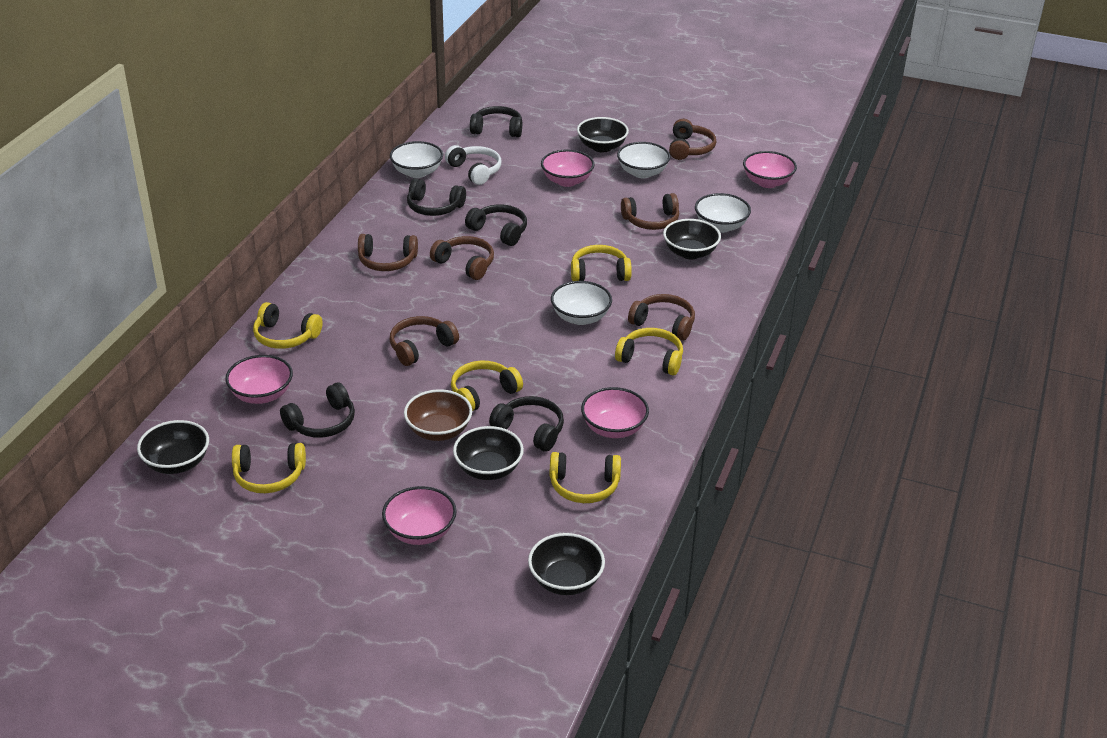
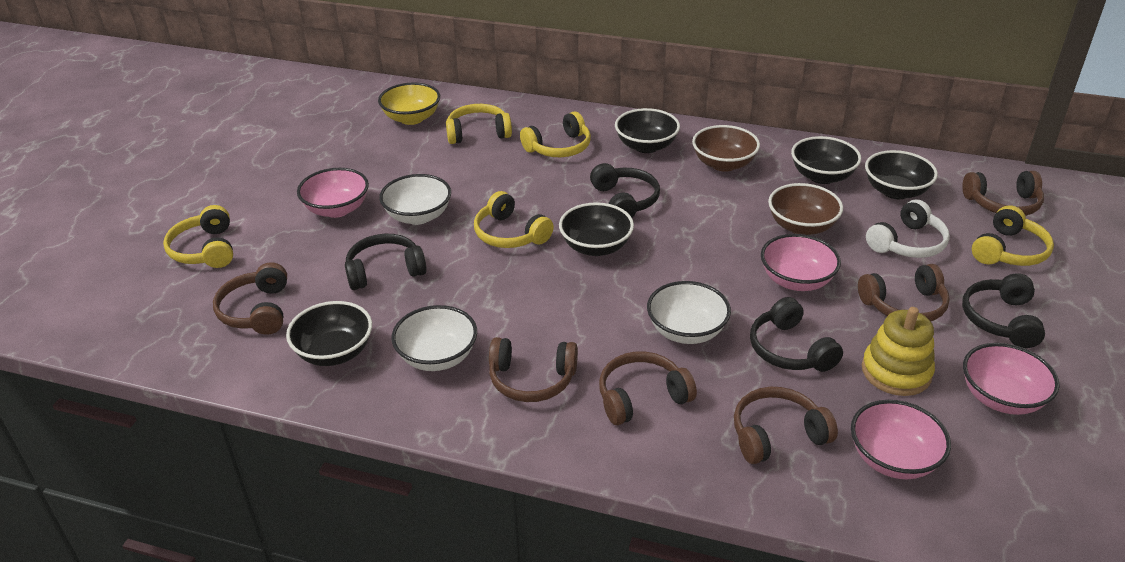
black headphones: 5 -> 4
brown bowl: 1 -> 2
pink bowl: 5 -> 4
white bowl: 4 -> 3
yellow bowl: 0 -> 1
yellow headphones: 6 -> 5
yellow stacking toy: 0 -> 1

